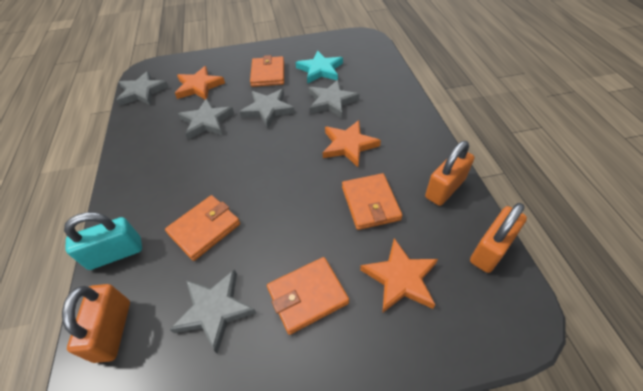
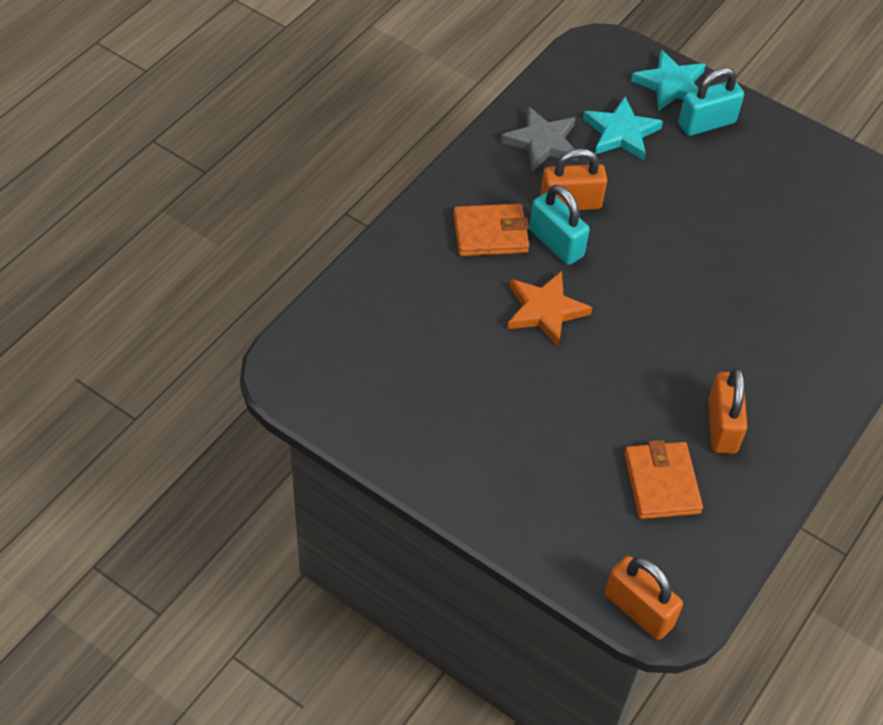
grey star: 5 -> 1
orange star: 3 -> 1
orange wallet: 4 -> 2
turquoise padlock: 1 -> 2
turquoise star: 1 -> 2

